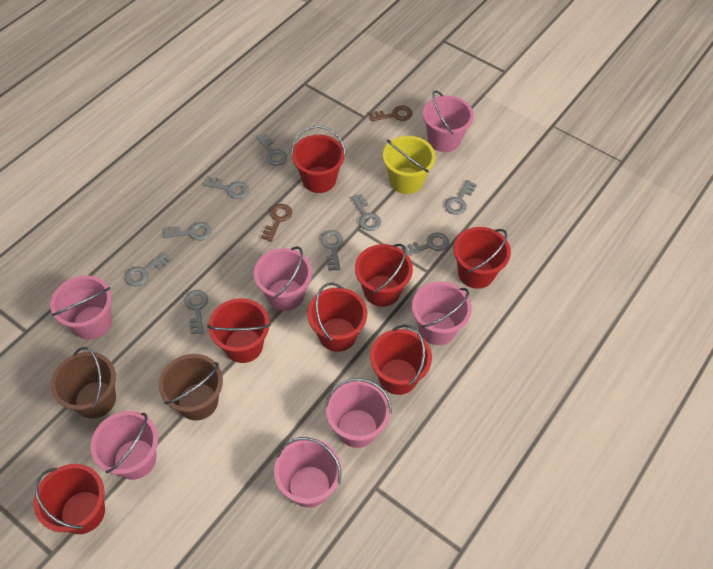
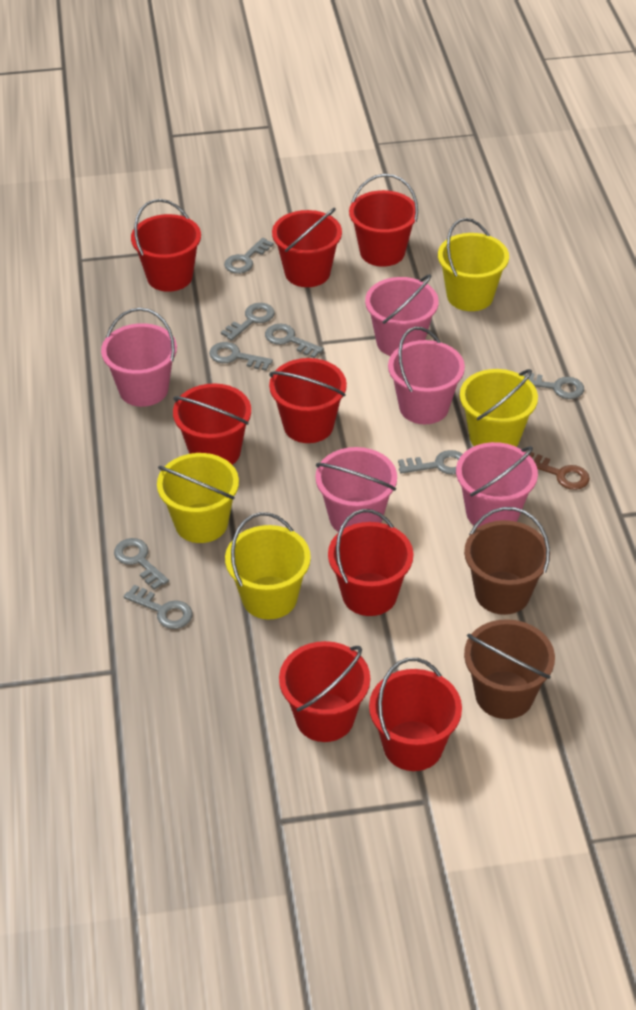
brown key: 2 -> 1
grey key: 9 -> 8
pink bucket: 7 -> 5
red bucket: 7 -> 8
yellow bucket: 1 -> 4

